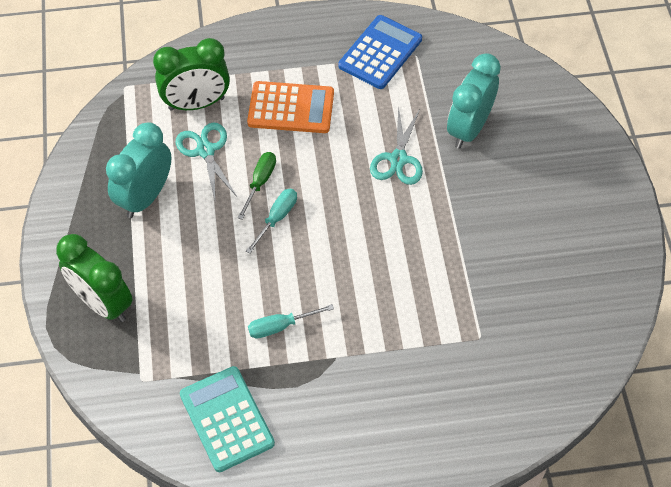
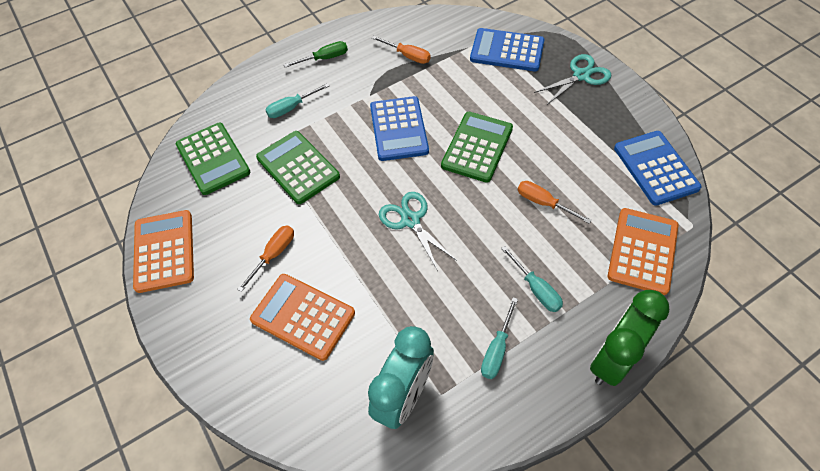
blue calculator: 1 -> 3
green calculator: 0 -> 3
green clock: 2 -> 1
orange calculator: 1 -> 3
orange screwdriver: 0 -> 3
turquoise calculator: 1 -> 0
turquoise clock: 2 -> 1
turquoise screwdriver: 2 -> 3

